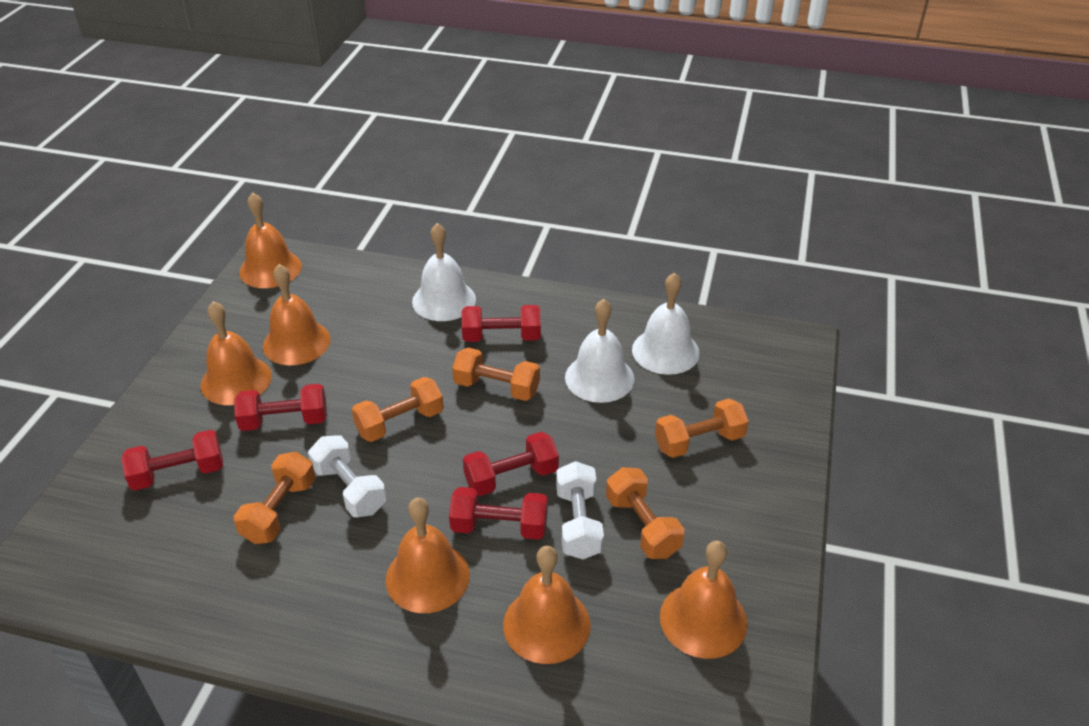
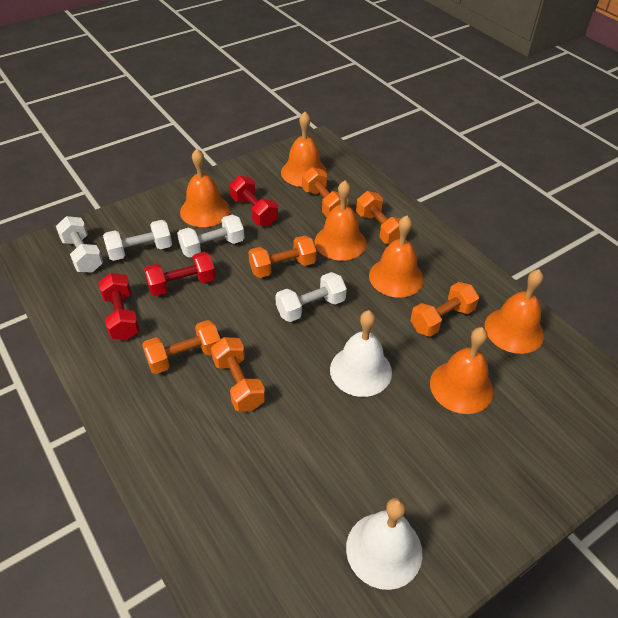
orange dumbbell: 5 -> 6
red dumbbell: 5 -> 3
white bell: 3 -> 2
white dumbbell: 2 -> 4

